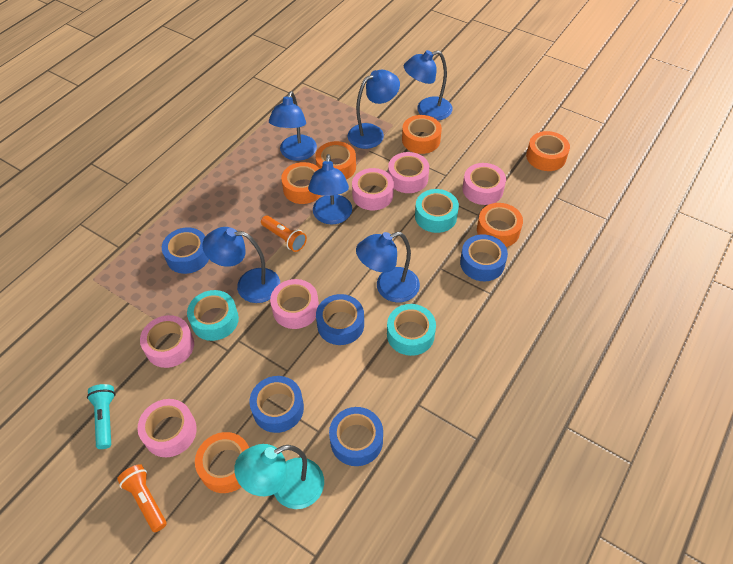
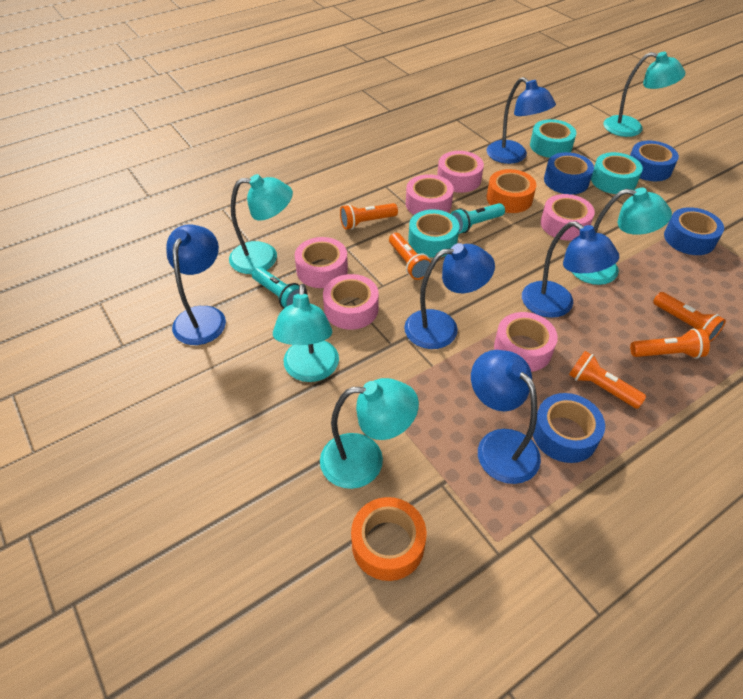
blue lamp: 6 -> 5
blue tape: 5 -> 4
orange flashlight: 2 -> 5
orange tape: 6 -> 2
turquoise flashlight: 1 -> 2
turquoise lamp: 1 -> 5

